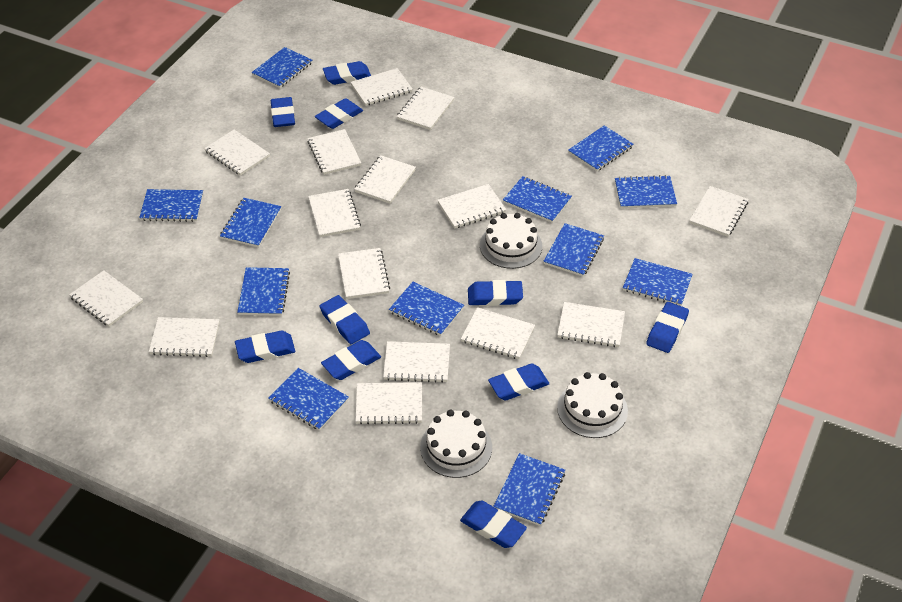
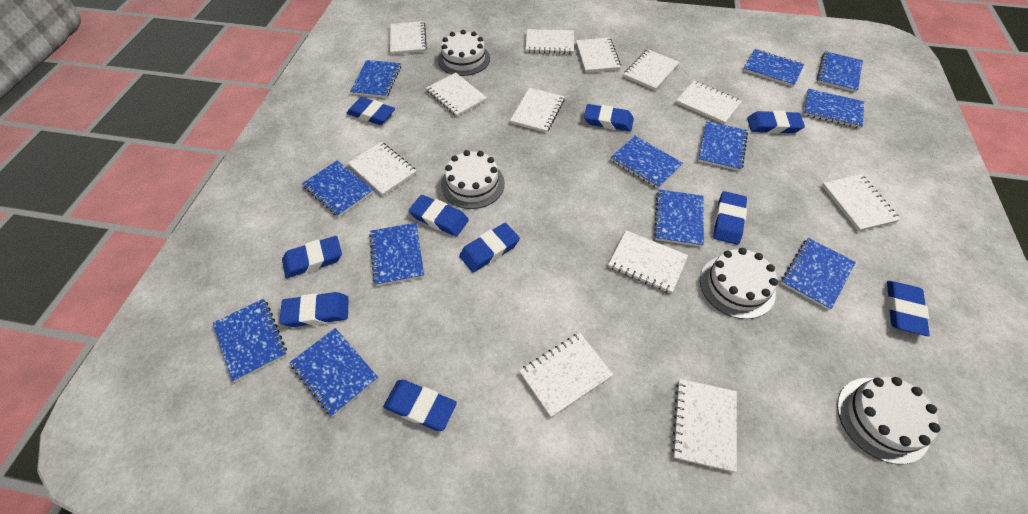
white cake: 3 -> 4
white notebook: 15 -> 12

